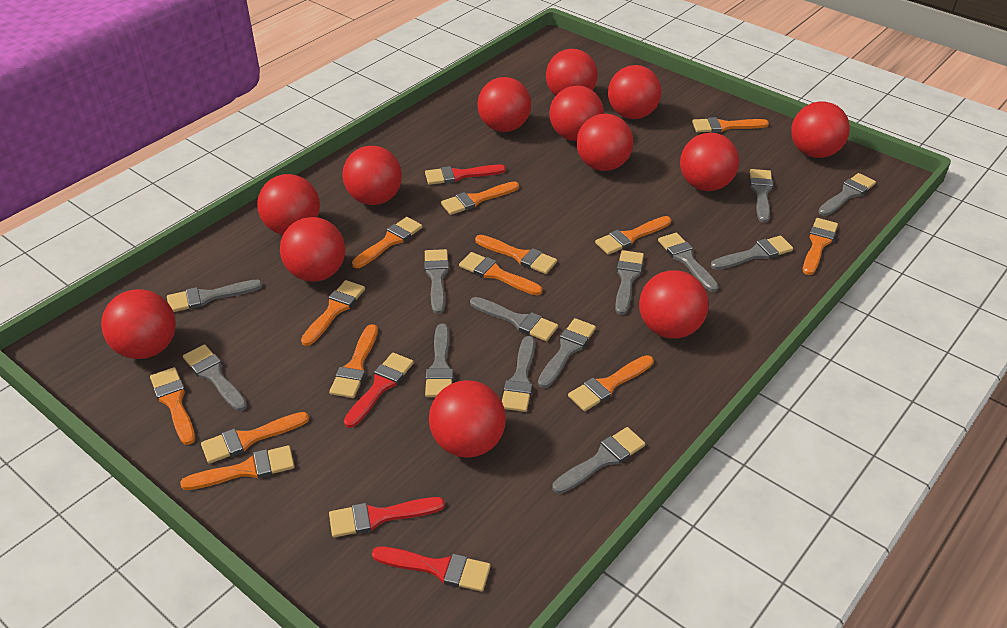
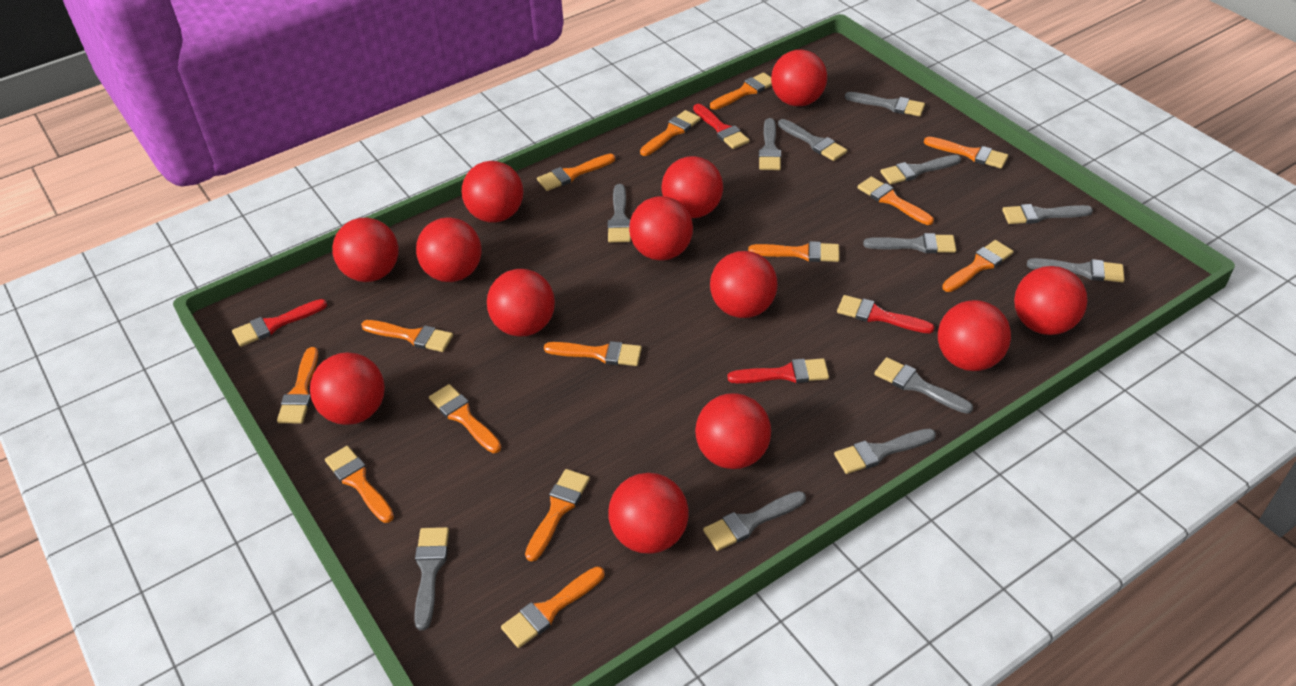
grey brush: 13 -> 12
orange brush: 13 -> 14

